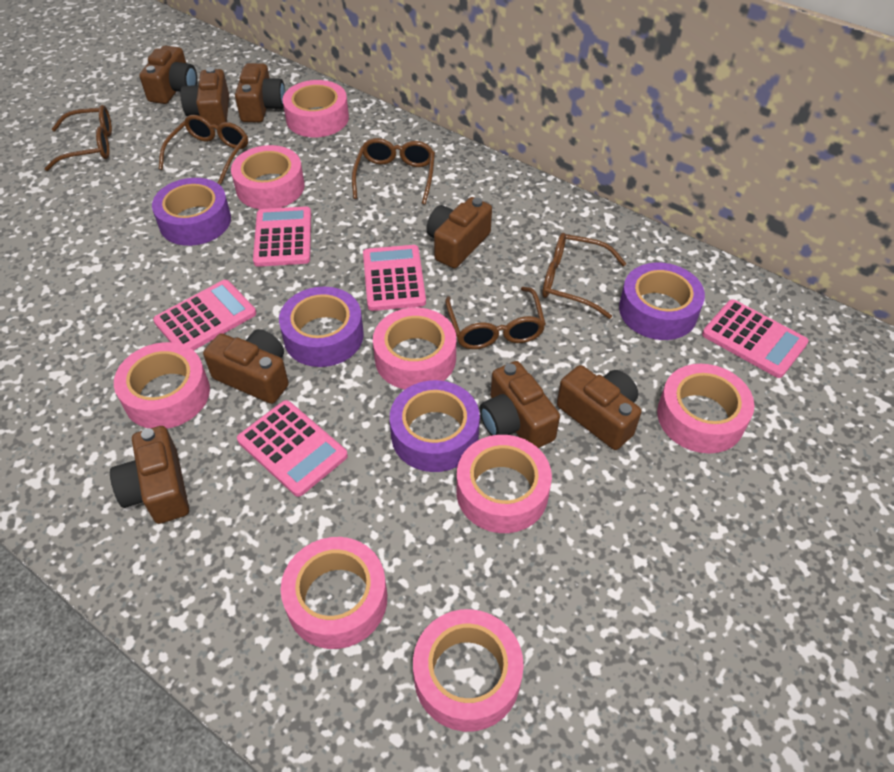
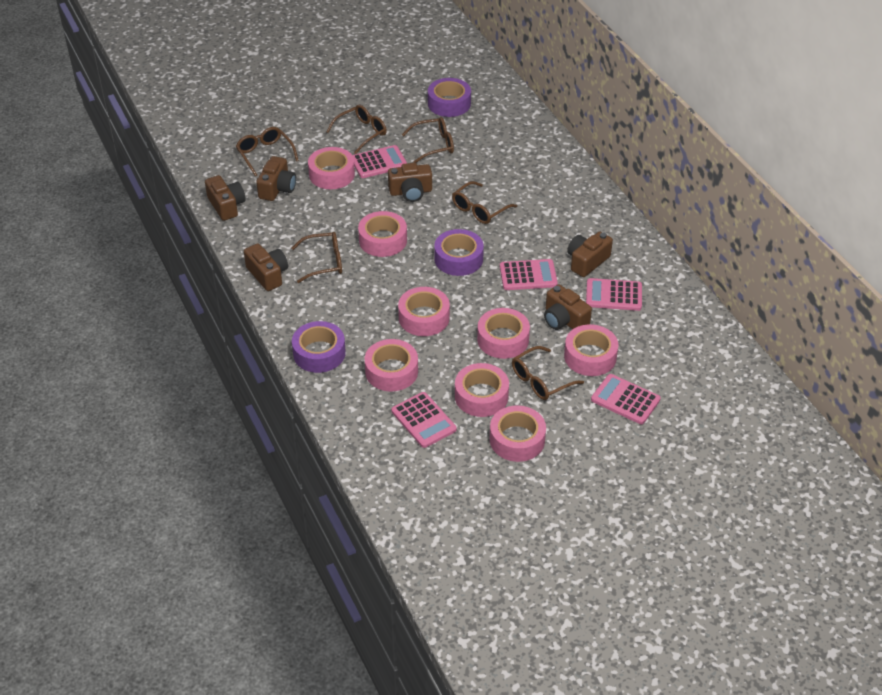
brown camera: 8 -> 6
brown glasses: 5 -> 6
purple tape: 4 -> 3

